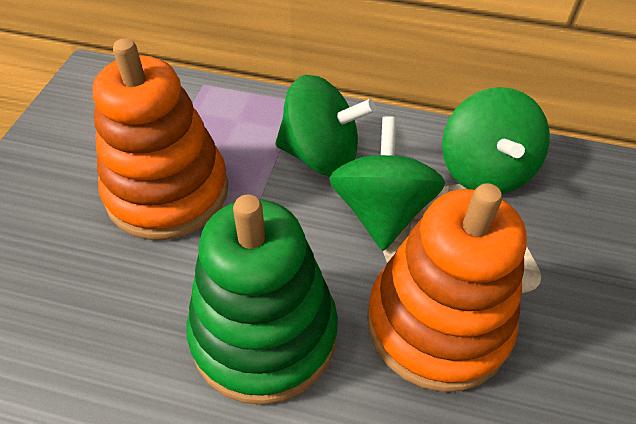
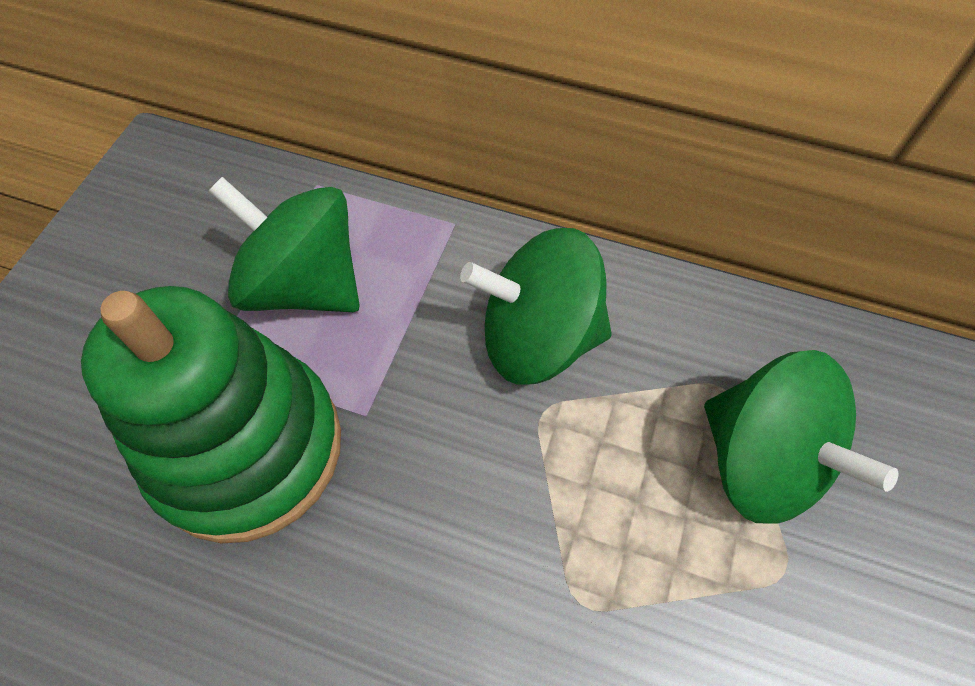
orange stacking toy: 2 -> 0

